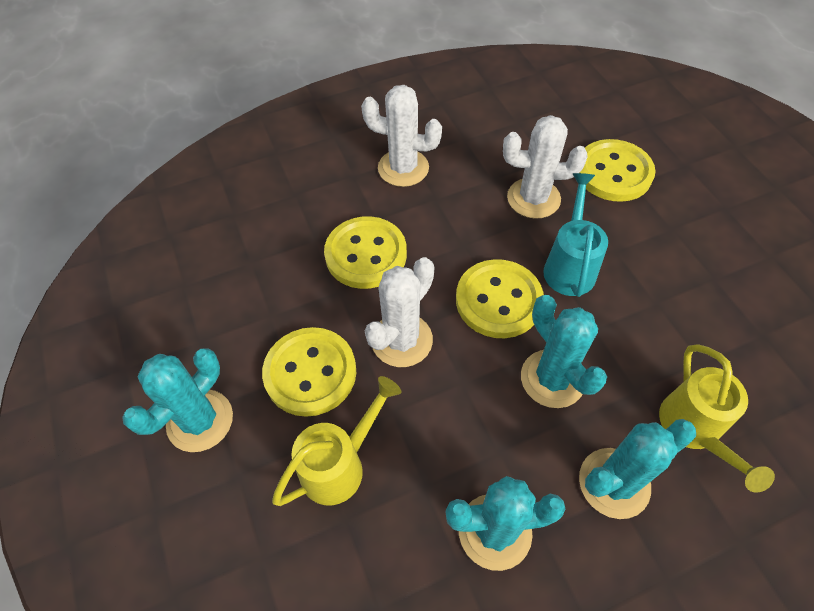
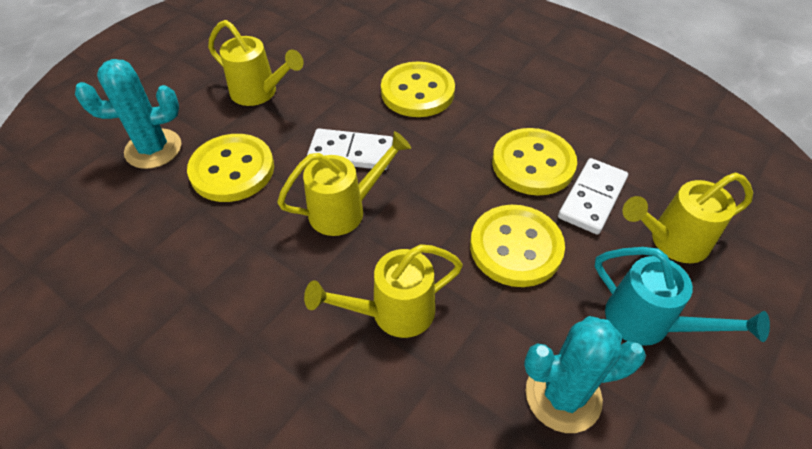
turquoise cactus: 4 -> 2
white cactus: 3 -> 0
white domino: 0 -> 2
yellow watering can: 2 -> 4

